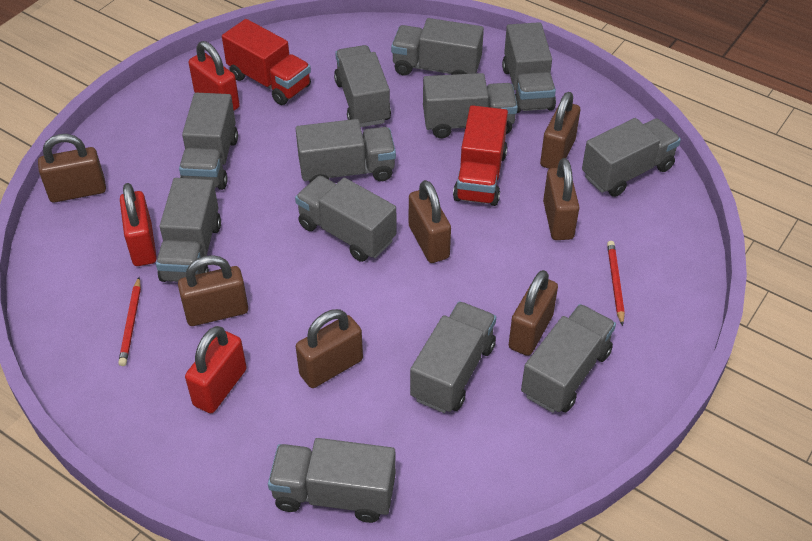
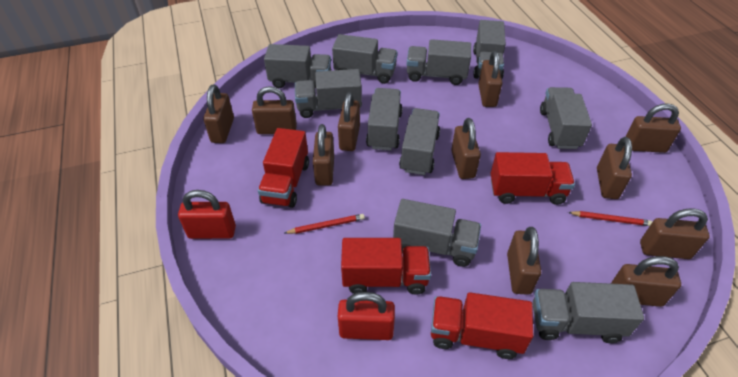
brown padlock: 7 -> 11
grey truck: 12 -> 10
red padlock: 3 -> 2
red truck: 2 -> 4

